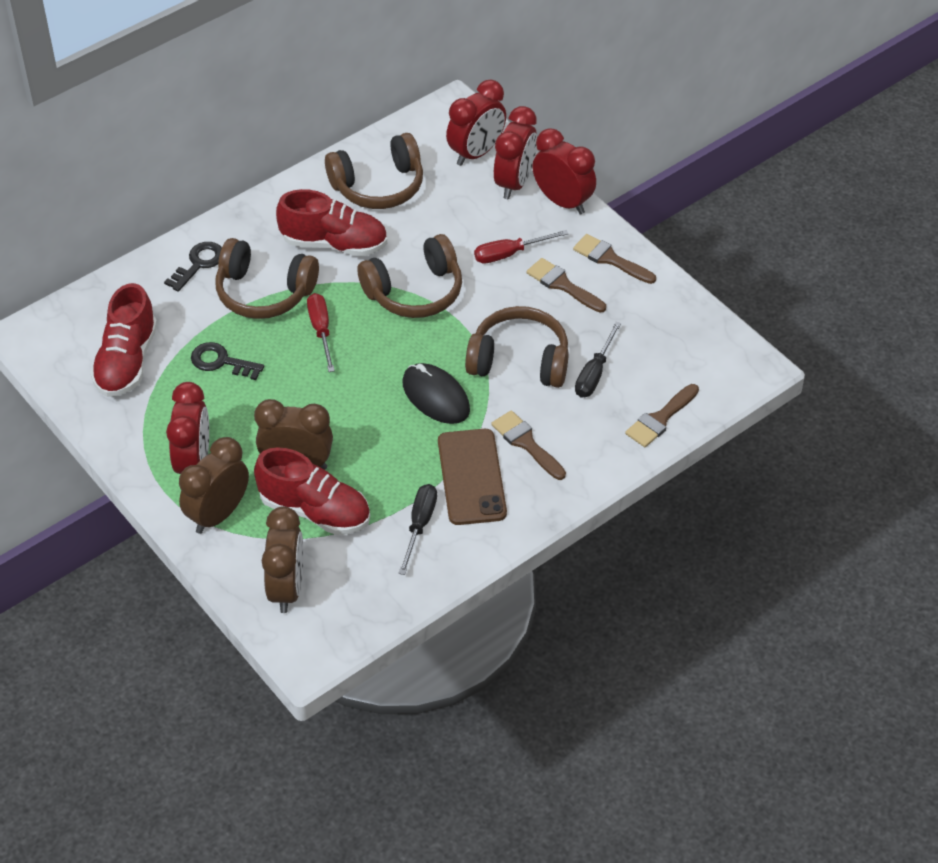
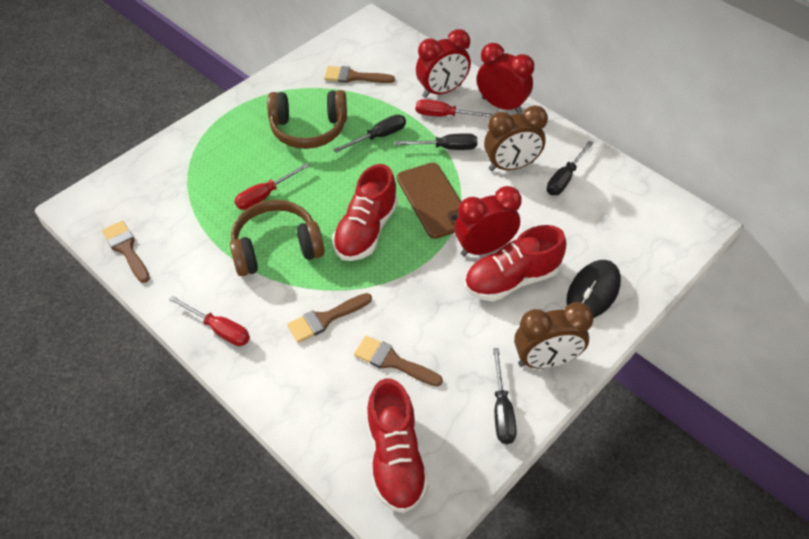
black key: 2 -> 0
black screwdriver: 2 -> 4
brown clock: 3 -> 2
brown headphones: 4 -> 2
red clock: 4 -> 3
red screwdriver: 2 -> 3

